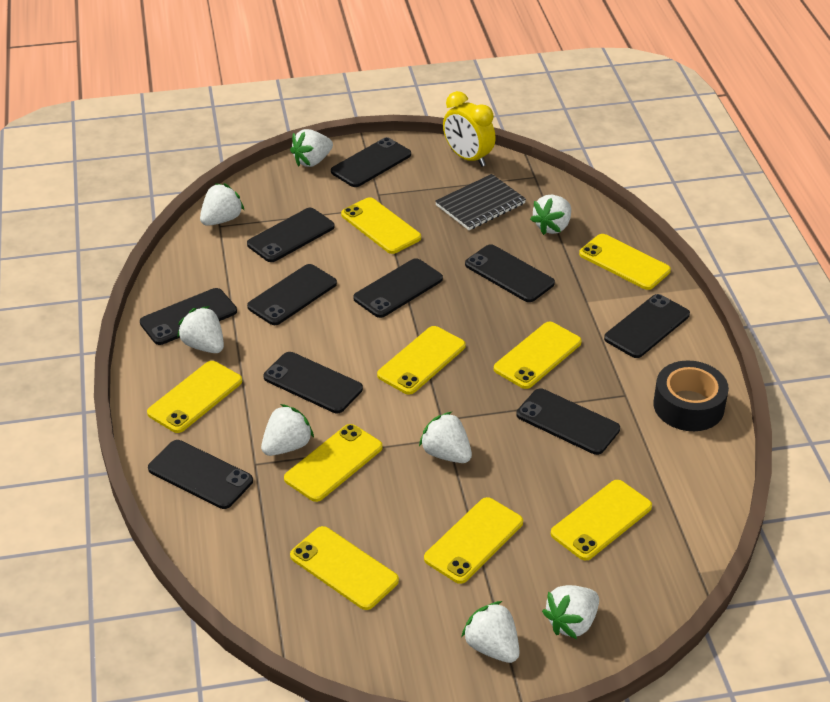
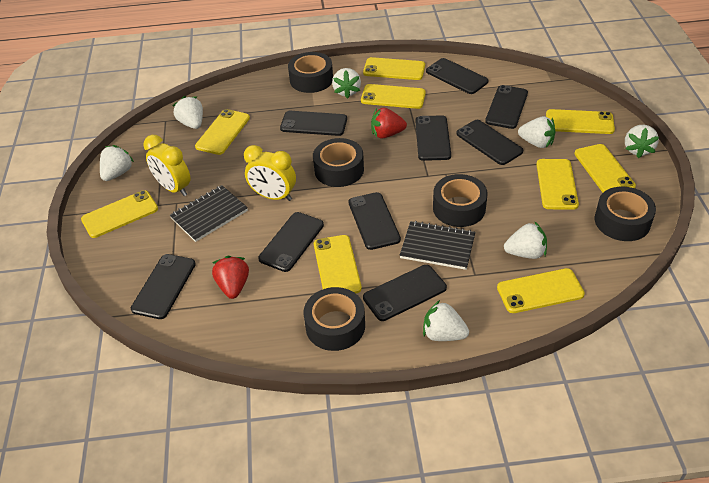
black notebook: 1 -> 2
black phone: 10 -> 9
black tape: 1 -> 5
red strawberry: 0 -> 2
white strawberry: 8 -> 7
yellow clock: 1 -> 2

